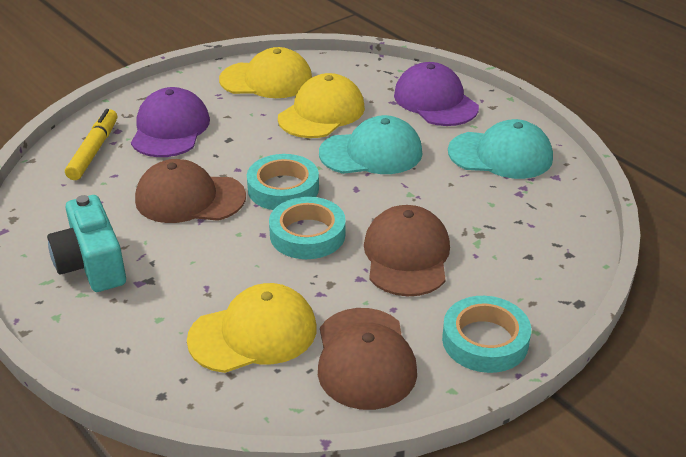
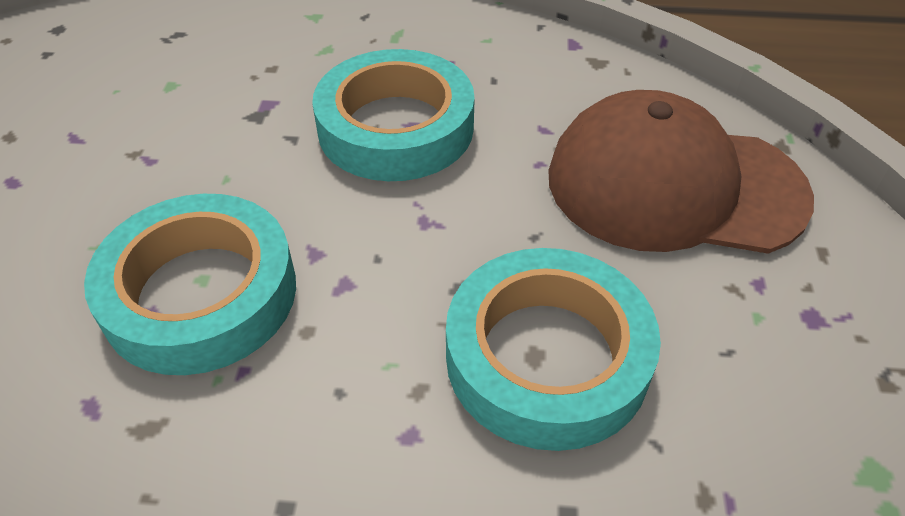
brown cap: 3 -> 1
purple cap: 2 -> 0
turquoise camera: 1 -> 0
turquoise cap: 2 -> 0
yellow cap: 3 -> 0
yellow marker: 1 -> 0

